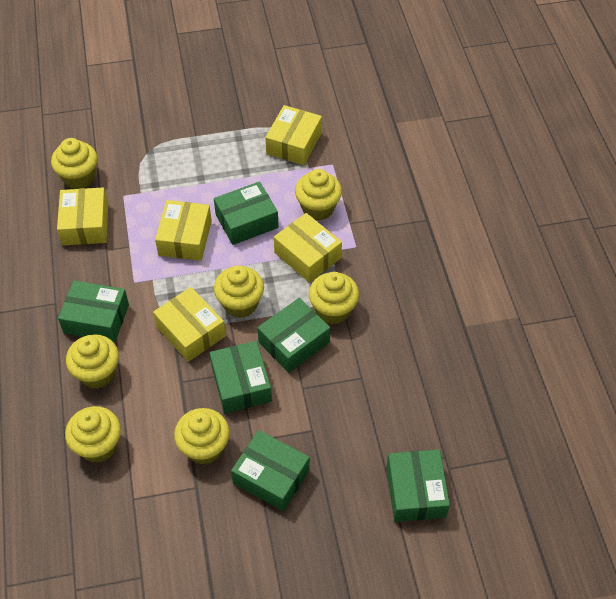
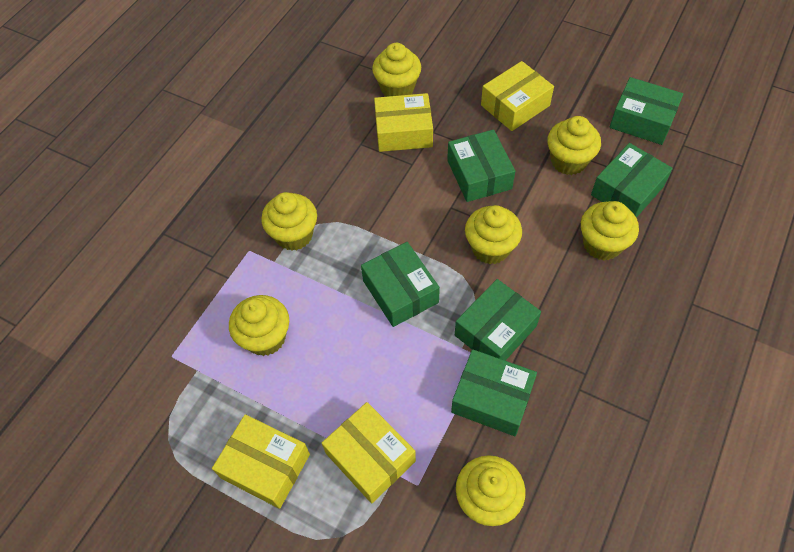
yellow box: 5 -> 4

